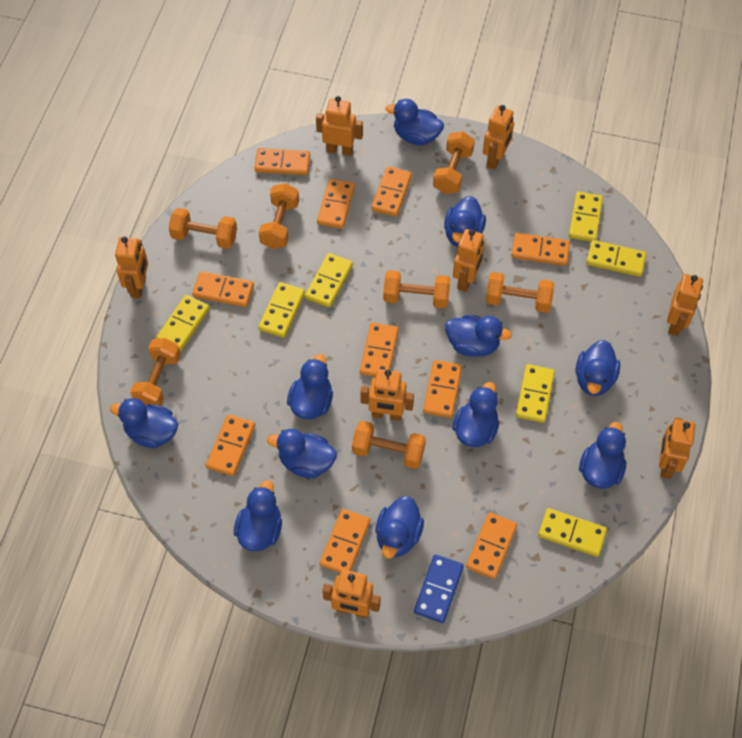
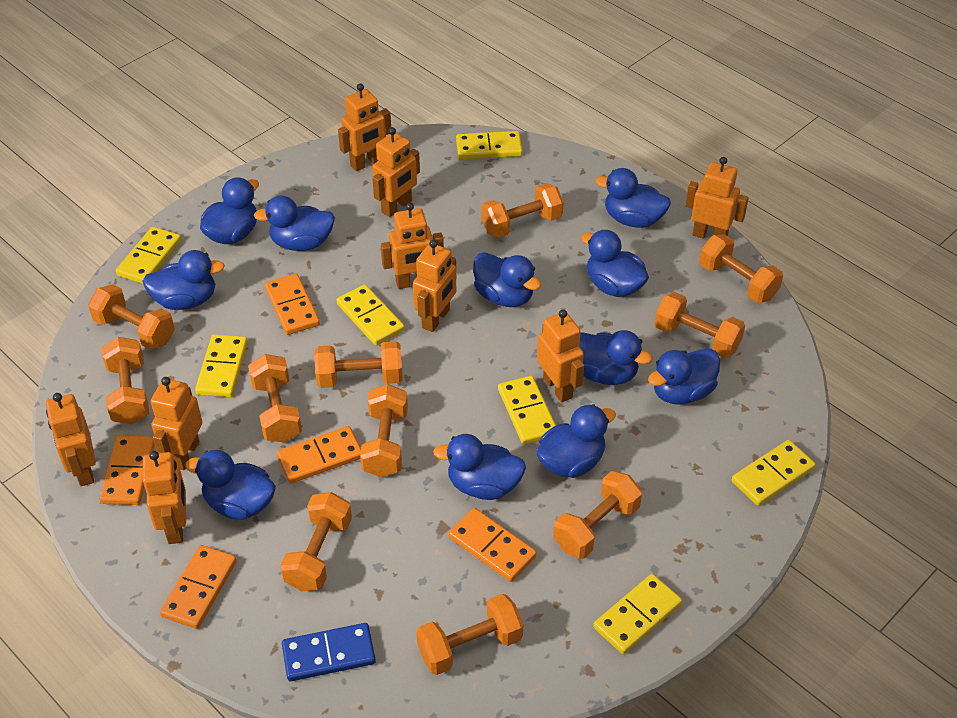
orange domino: 10 -> 5
orange dumbbell: 7 -> 11
orange robot: 8 -> 9

